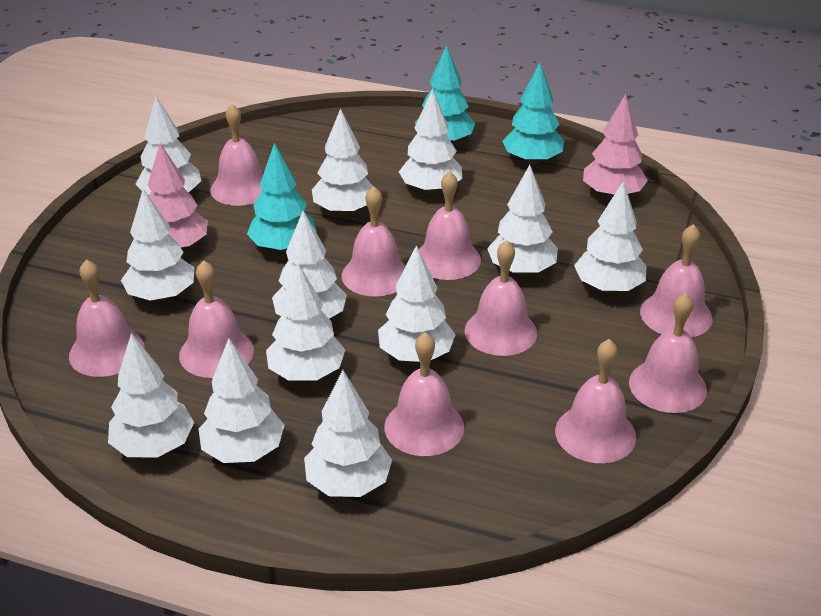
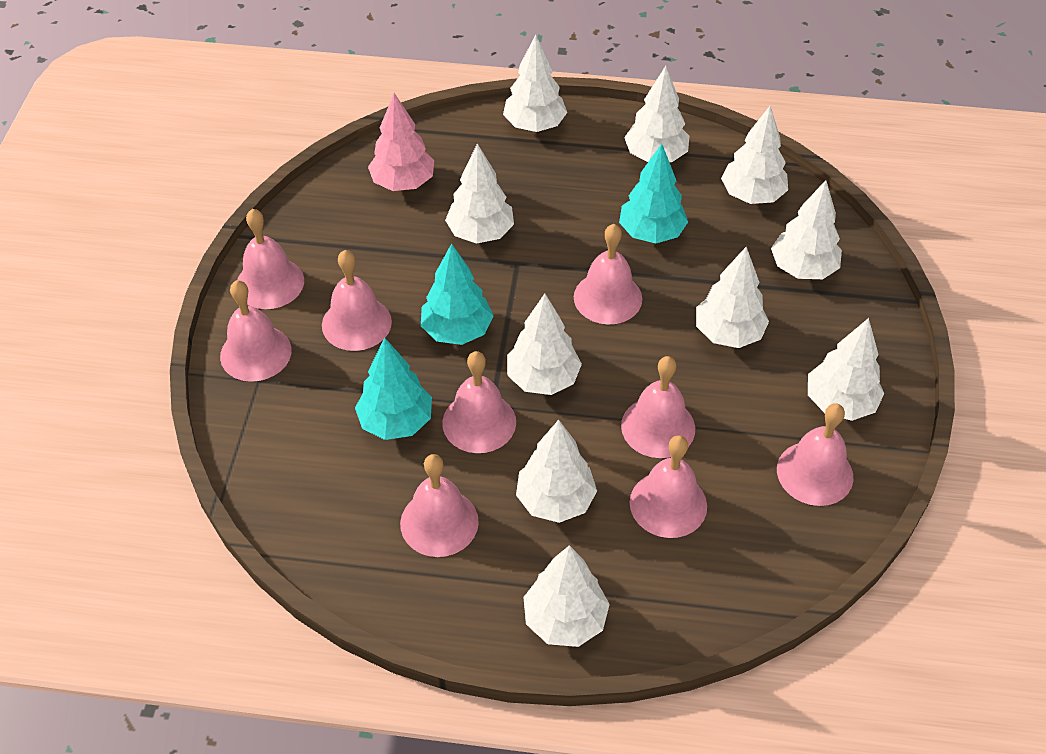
pink bell: 10 -> 9
pink tree: 2 -> 1
white tree: 12 -> 10

